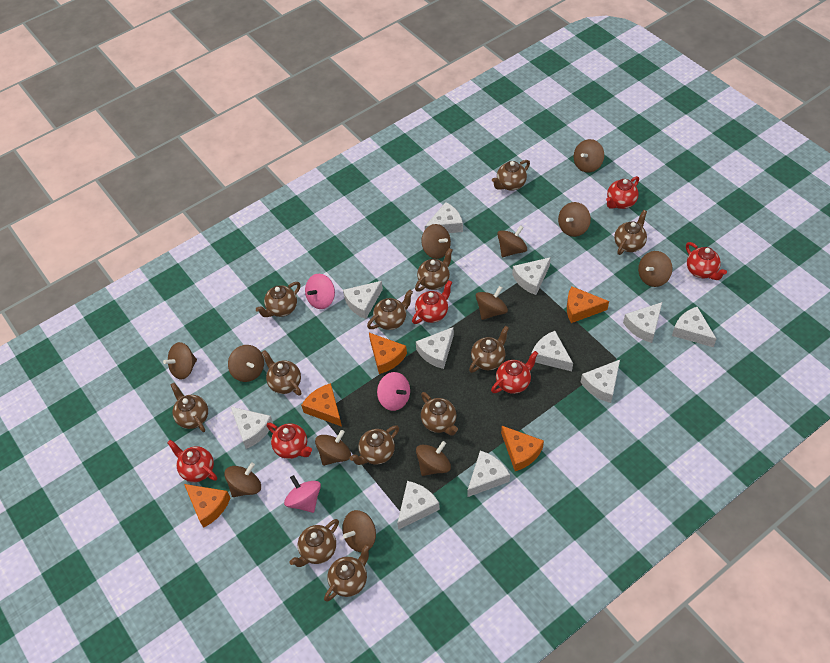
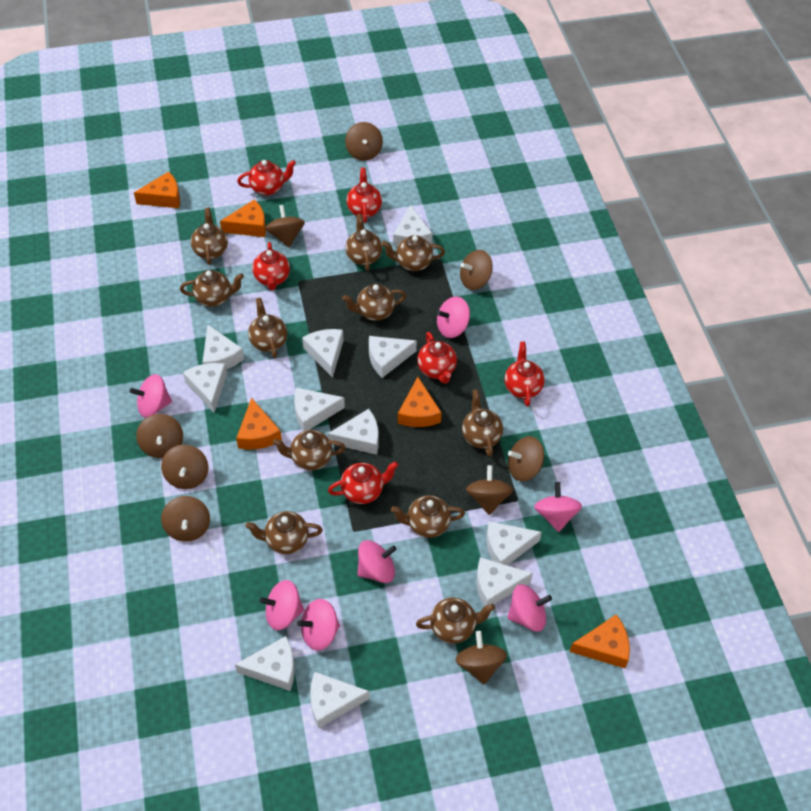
brown spinning top: 12 -> 9
brown teapot: 12 -> 11
pink spinning top: 3 -> 7

